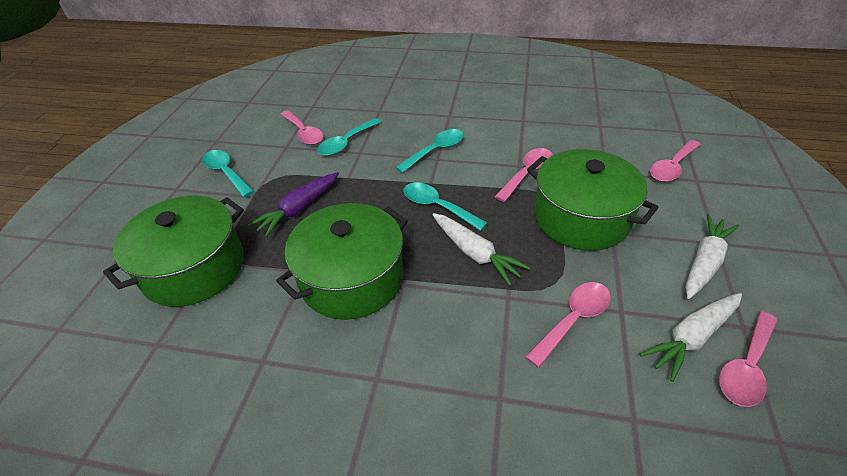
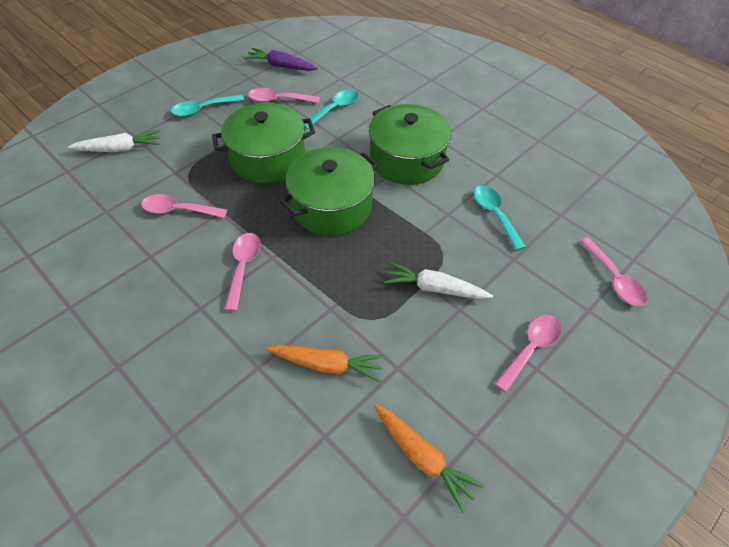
orange carrot: 0 -> 2
turquoise spoon: 4 -> 3
white carrot: 3 -> 2

